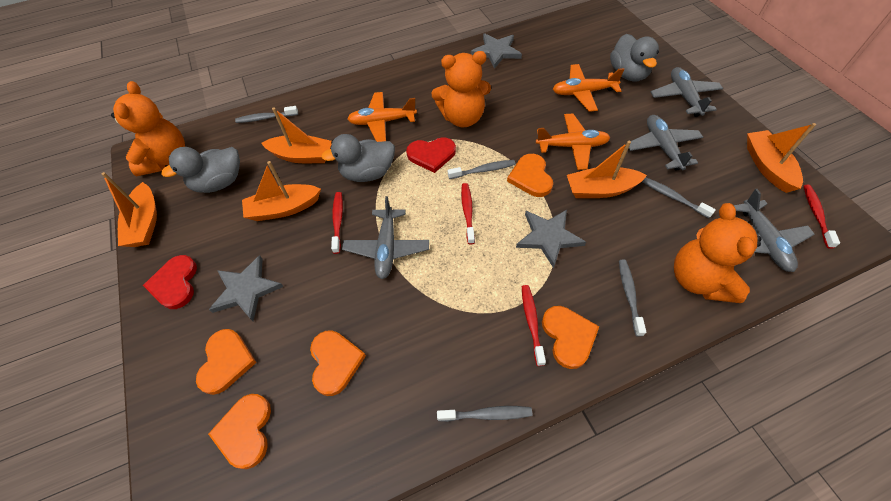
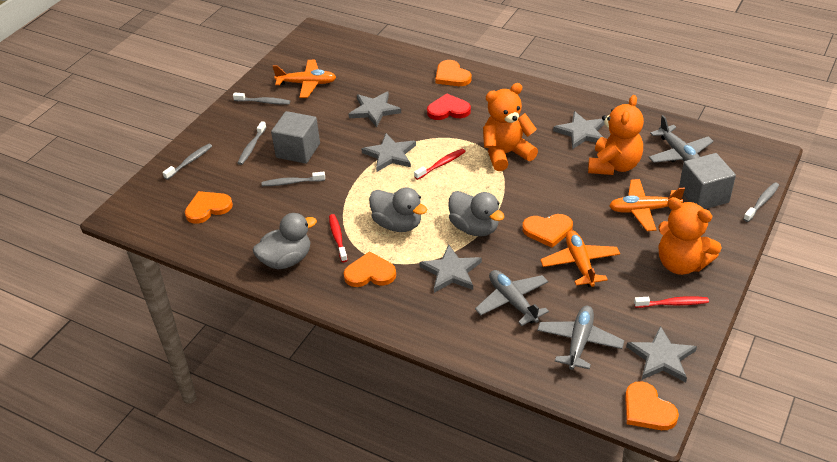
grey cube: 0 -> 2
grey plane: 4 -> 3
grey star: 3 -> 5
orange boat: 5 -> 0
red heart: 2 -> 1
red toothbrush: 4 -> 3

